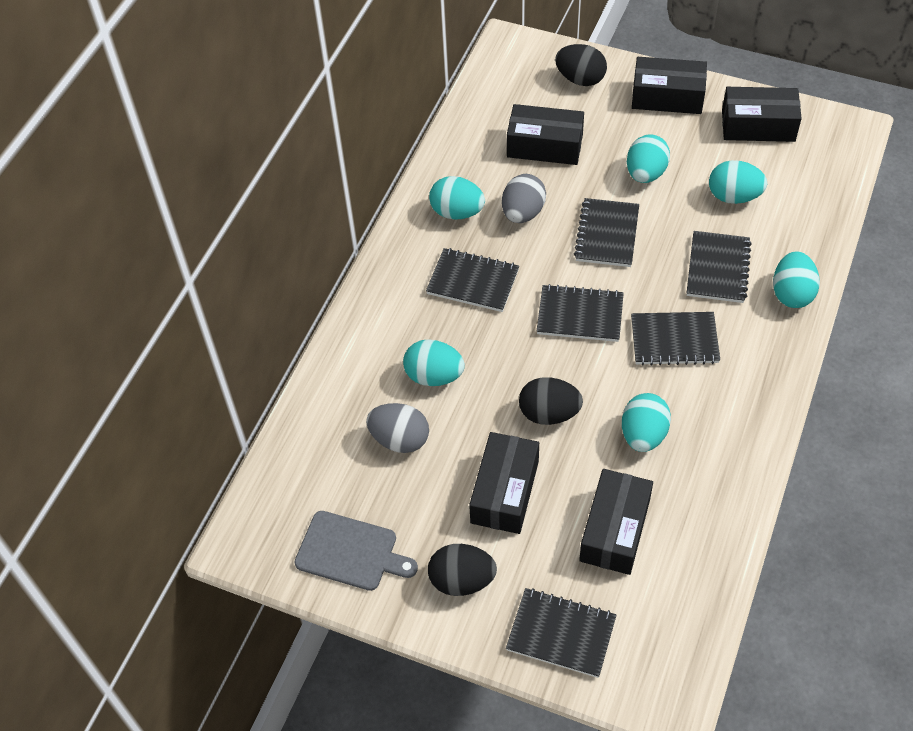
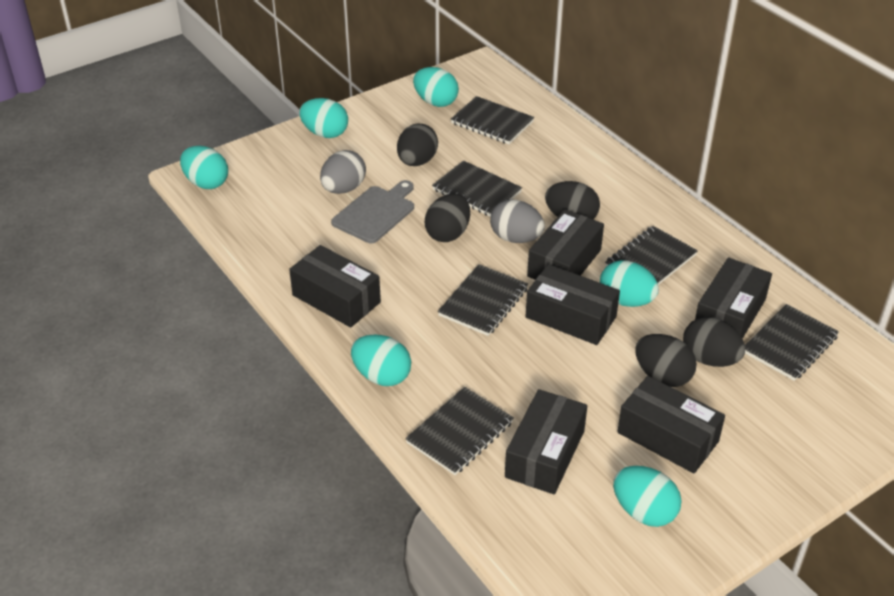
black box: 5 -> 6
black egg: 3 -> 5

